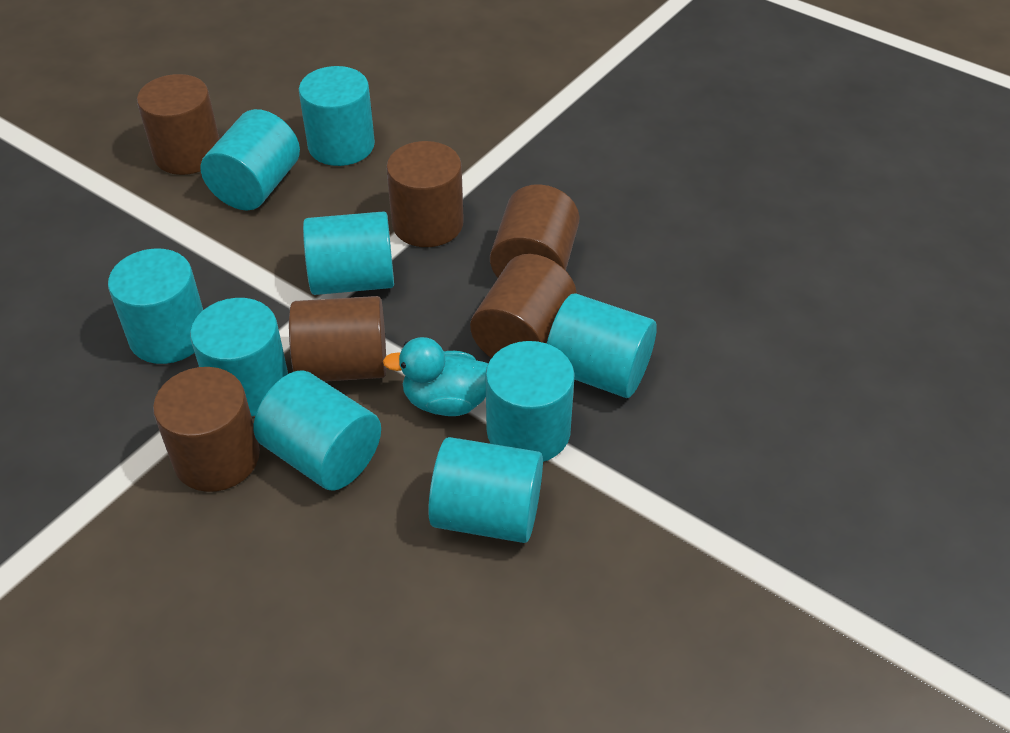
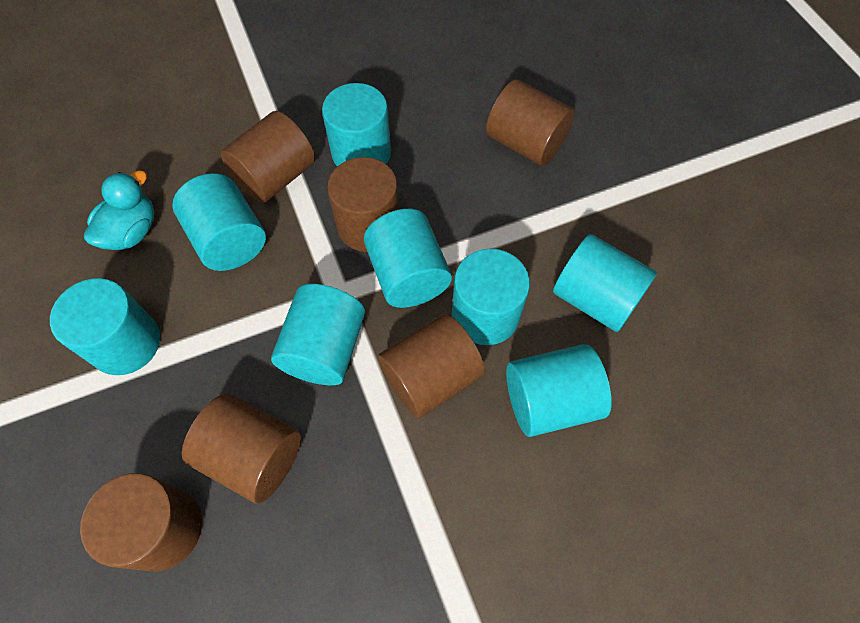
turquoise cylinder: 9 -> 8

